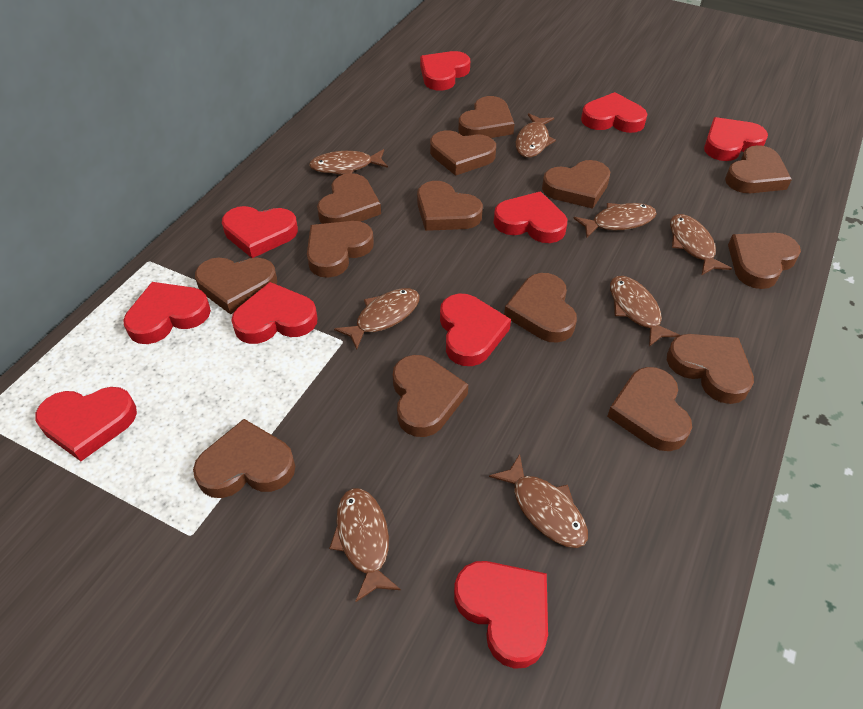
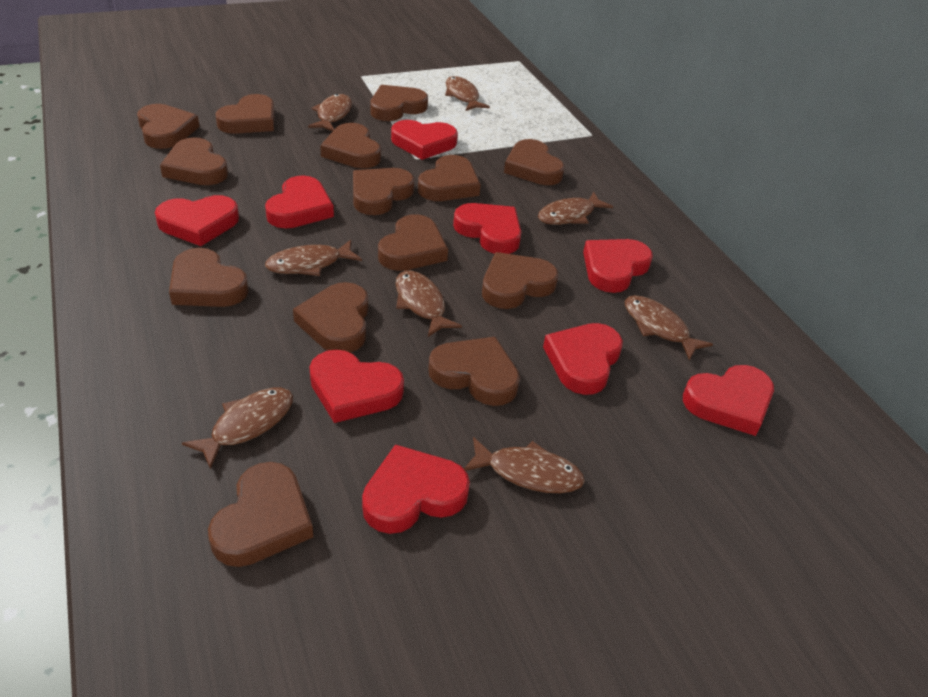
red heart: 10 -> 9

